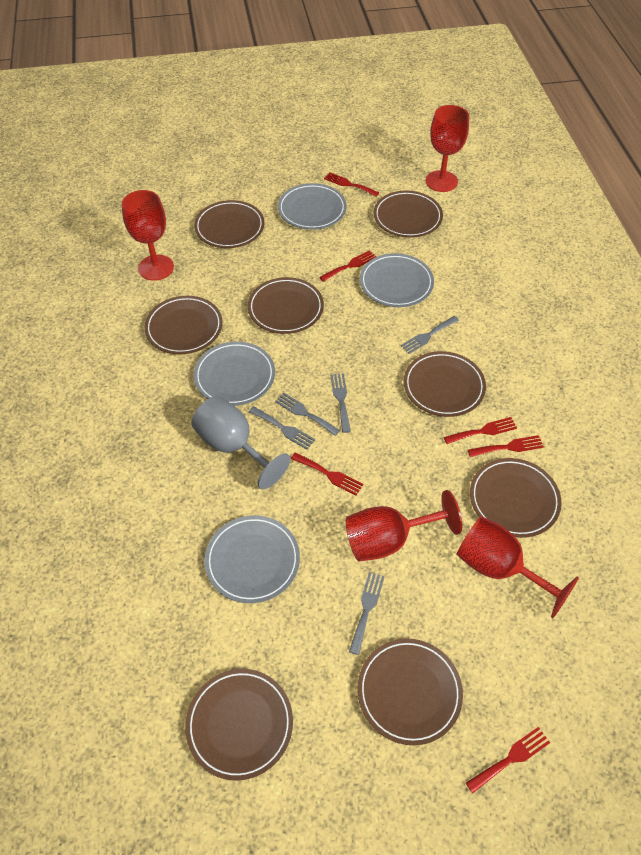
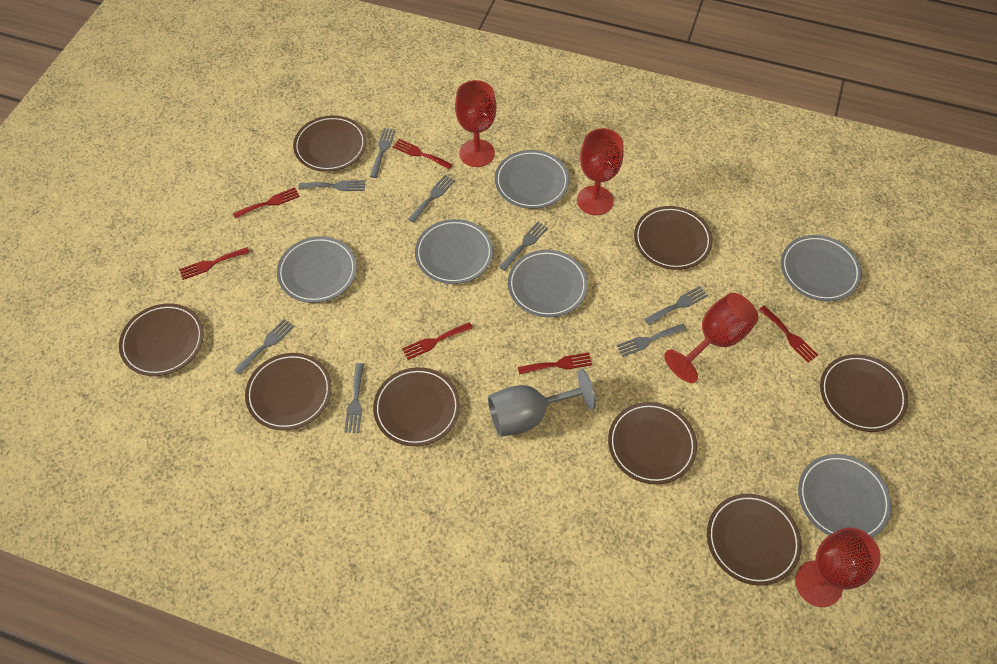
grey fork: 5 -> 8
grey plate: 4 -> 6

